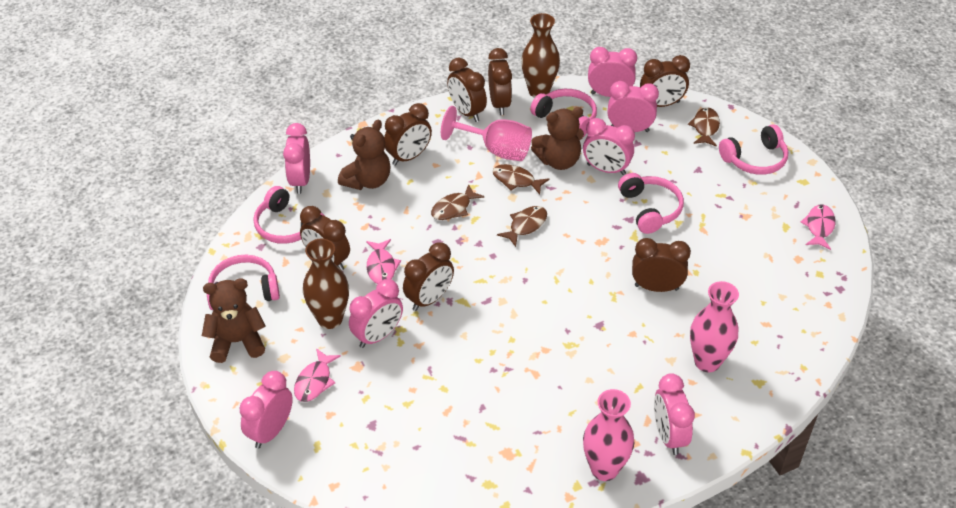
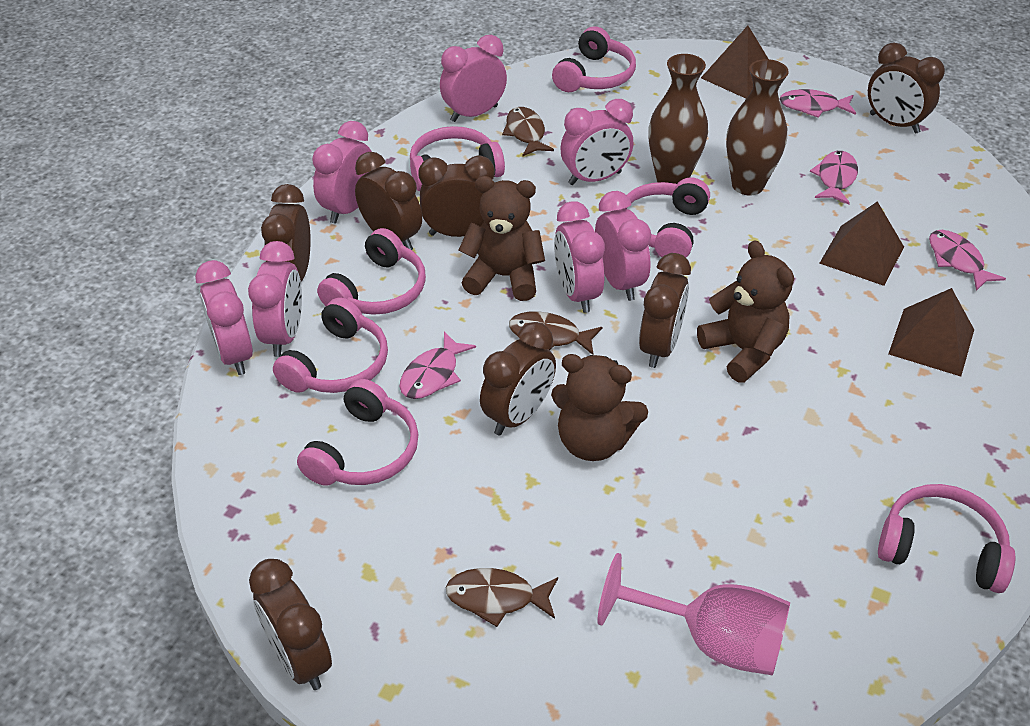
brown fish: 4 -> 3
brown pyramid: 0 -> 3
pink fish: 3 -> 4
pink headphones: 5 -> 7
pink vase: 2 -> 0

